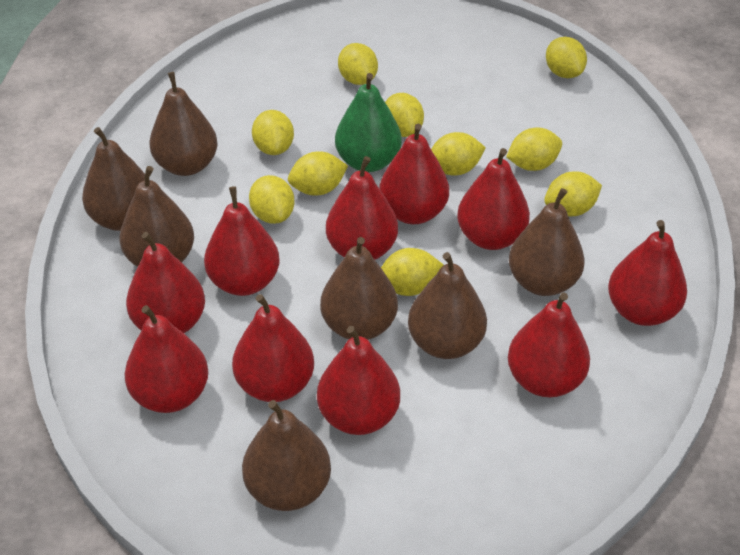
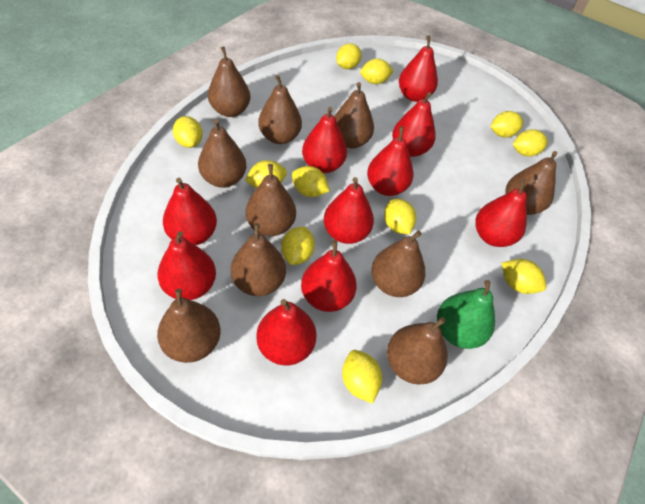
brown pear: 7 -> 10
yellow lemon: 10 -> 11

